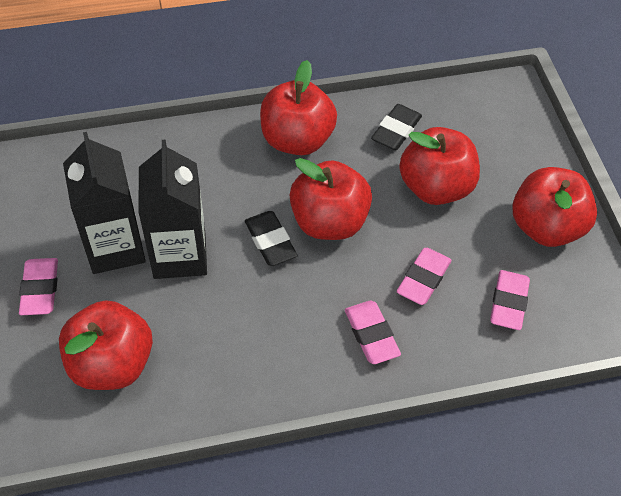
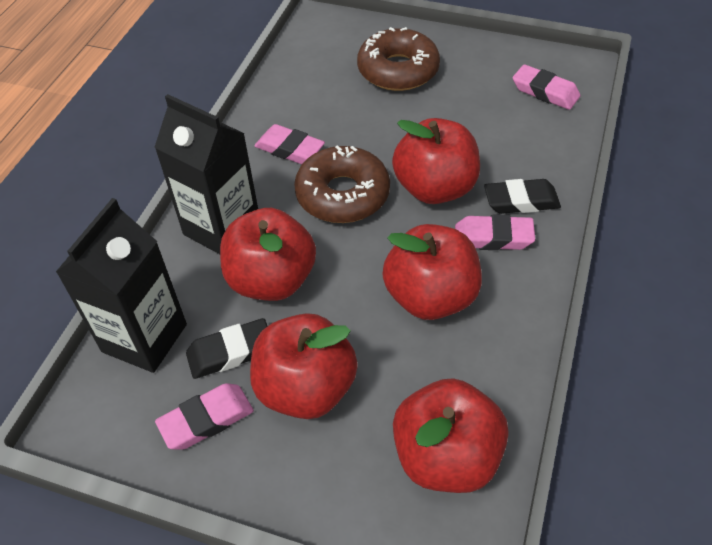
brown donut: 0 -> 2

